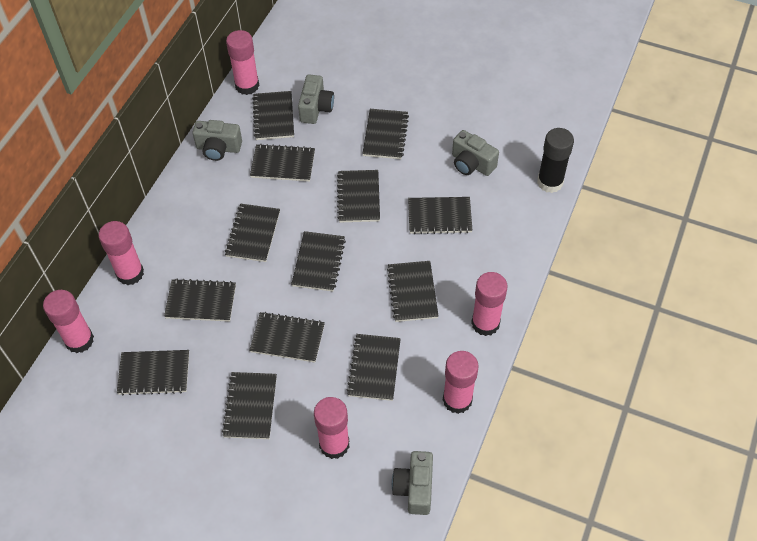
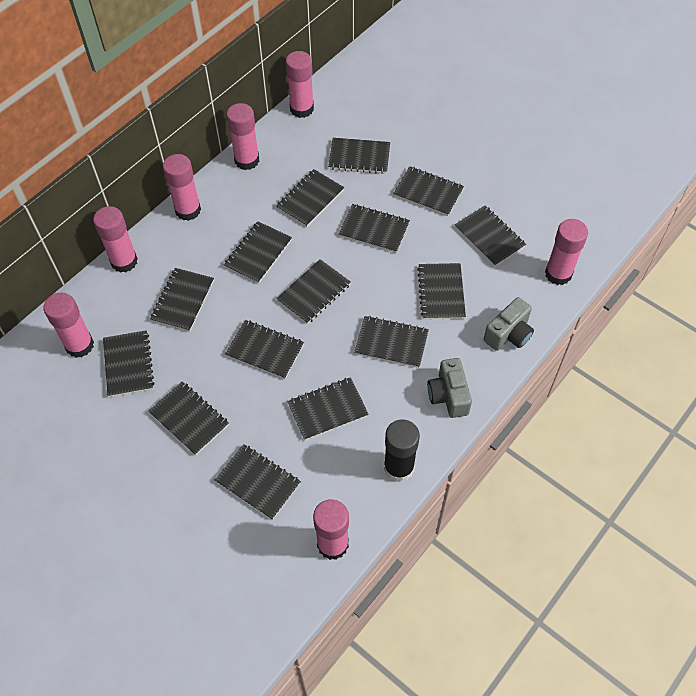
black notebook: 13 -> 15
grey camera: 4 -> 2
pink glue stick: 6 -> 7

